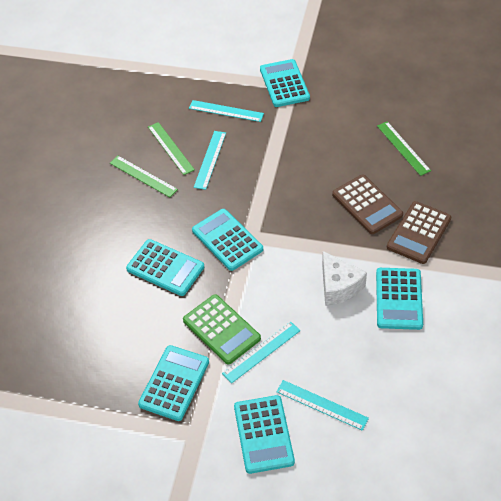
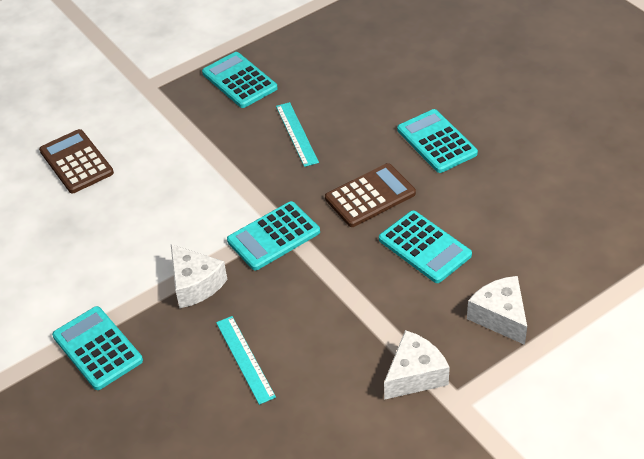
green calculator: 1 -> 0
green ruler: 3 -> 0
turquoise calculator: 6 -> 5
turquoise ruler: 4 -> 2
white cheese: 1 -> 3

